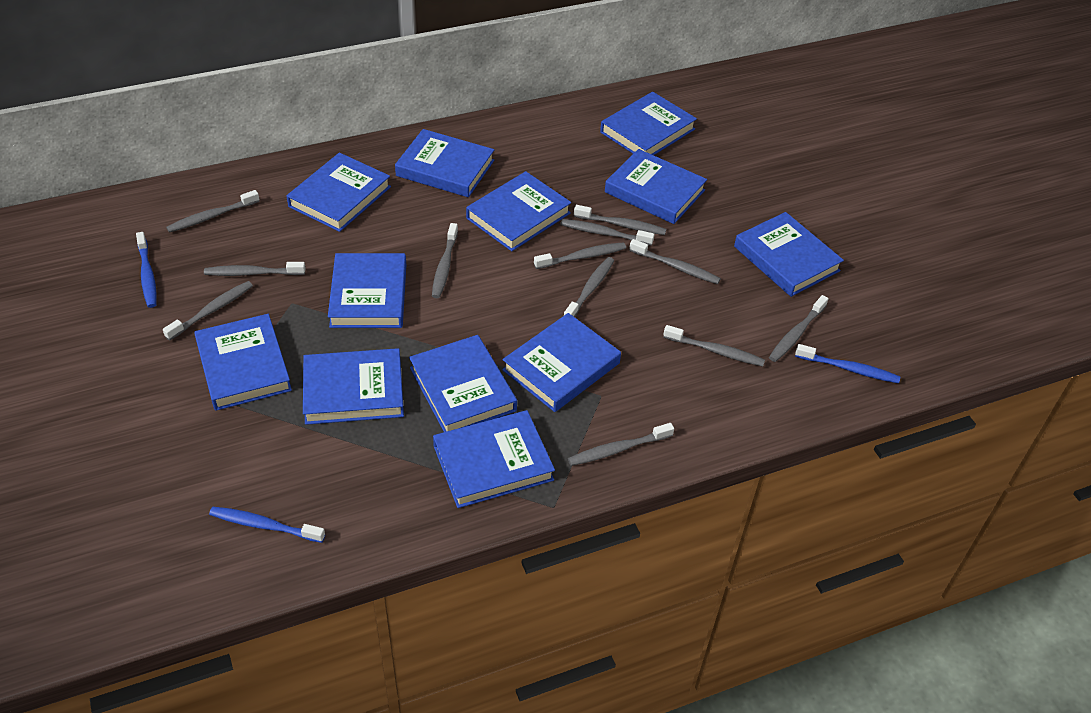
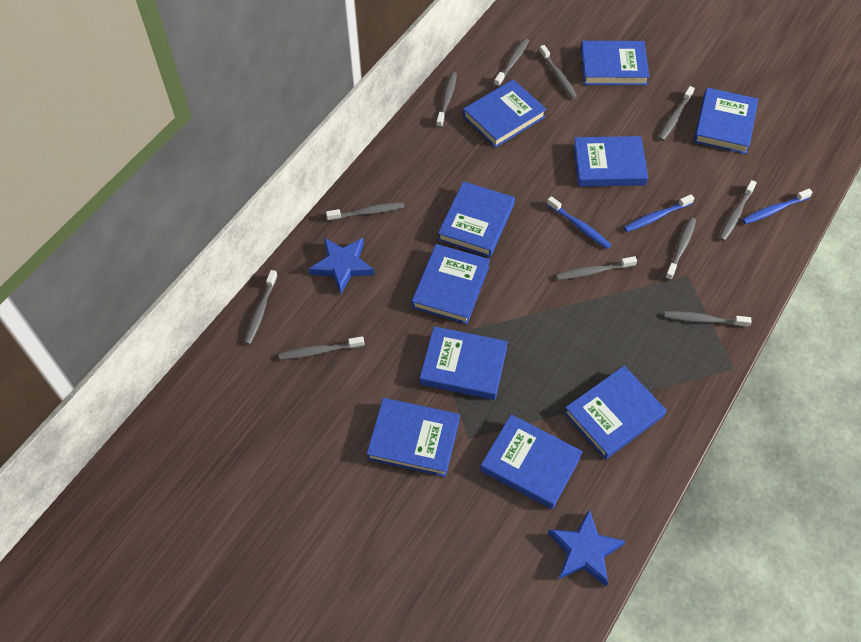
blue book: 12 -> 10
blue star: 0 -> 2
grey toothbrush: 12 -> 11

